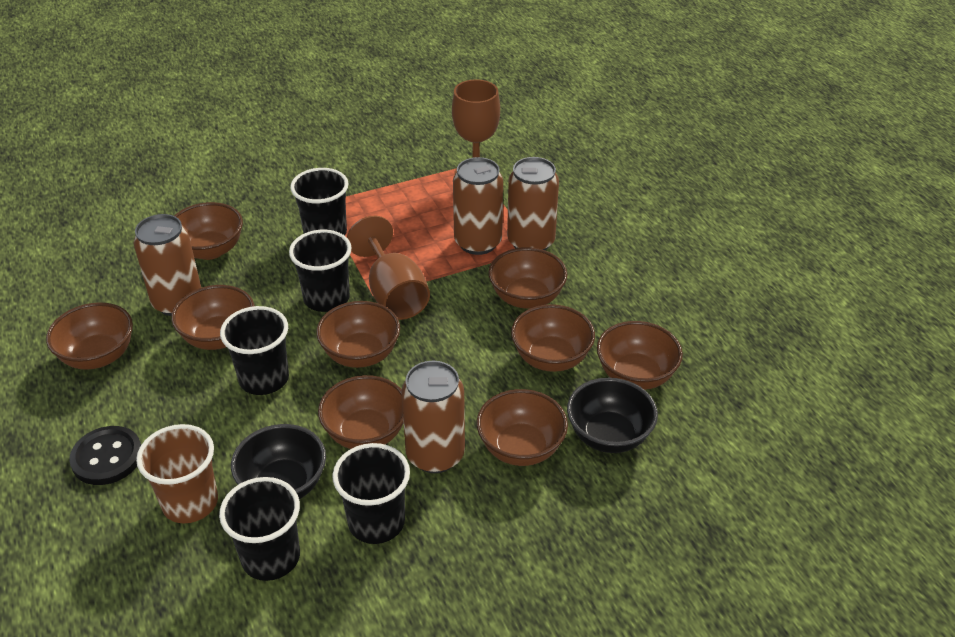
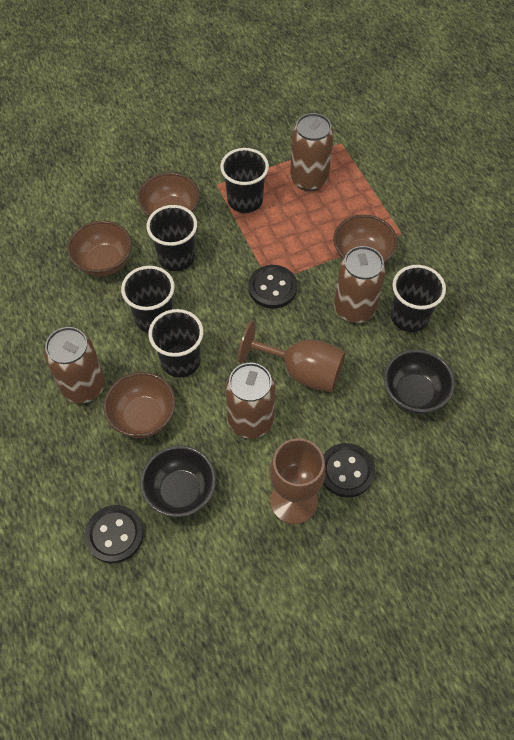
black button: 1 -> 3
brown bowl: 9 -> 4
brown cup: 1 -> 0

